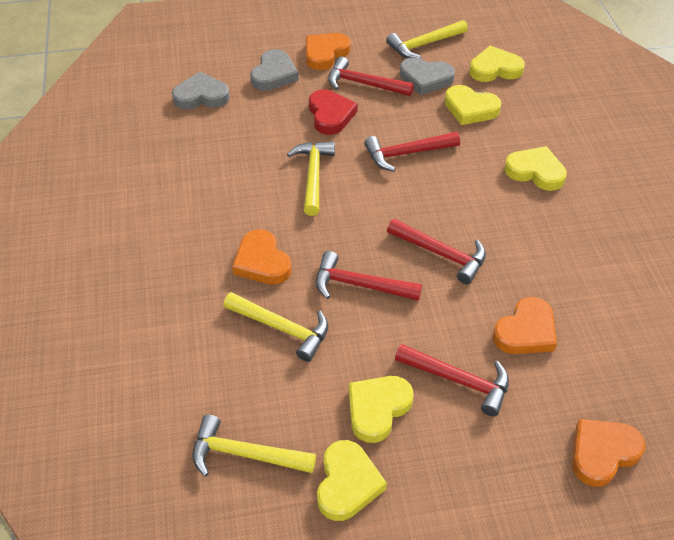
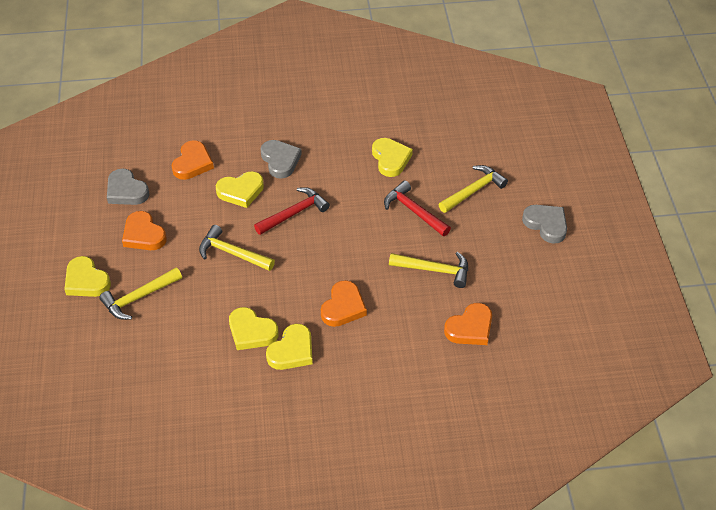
red hammer: 5 -> 2
red heart: 1 -> 0

